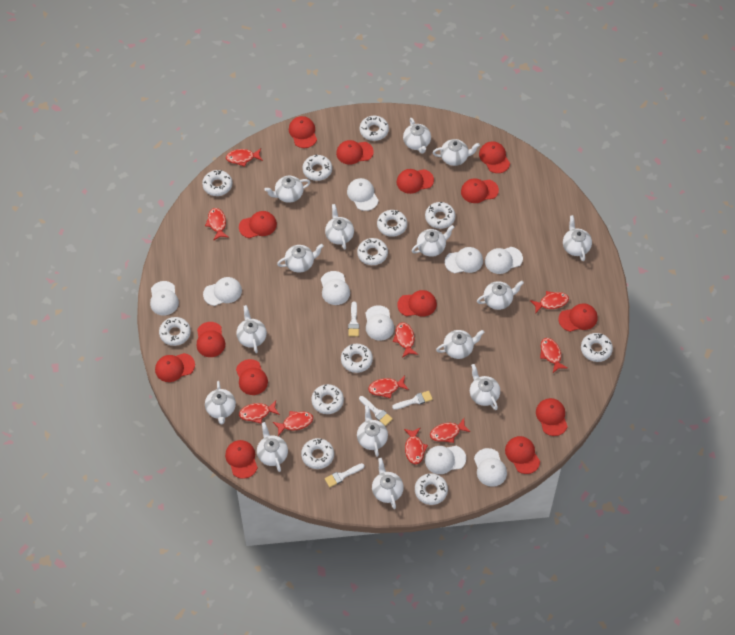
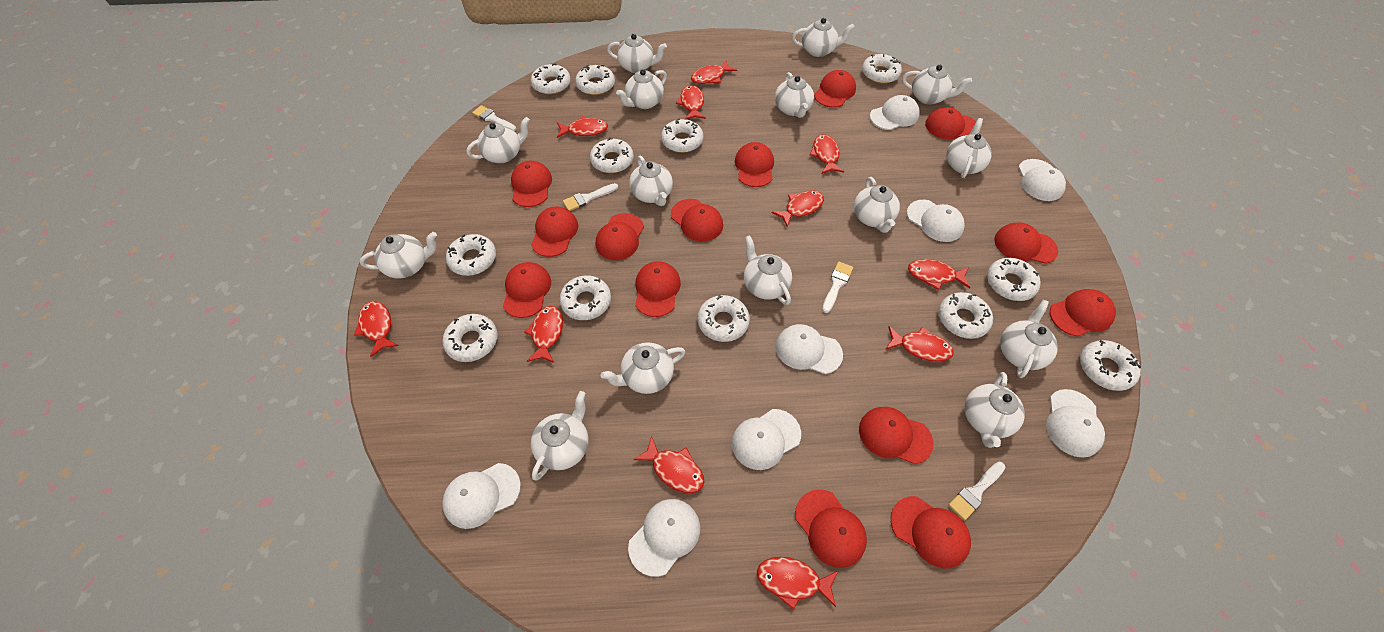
red fish: 10 -> 11
white cap: 9 -> 8

